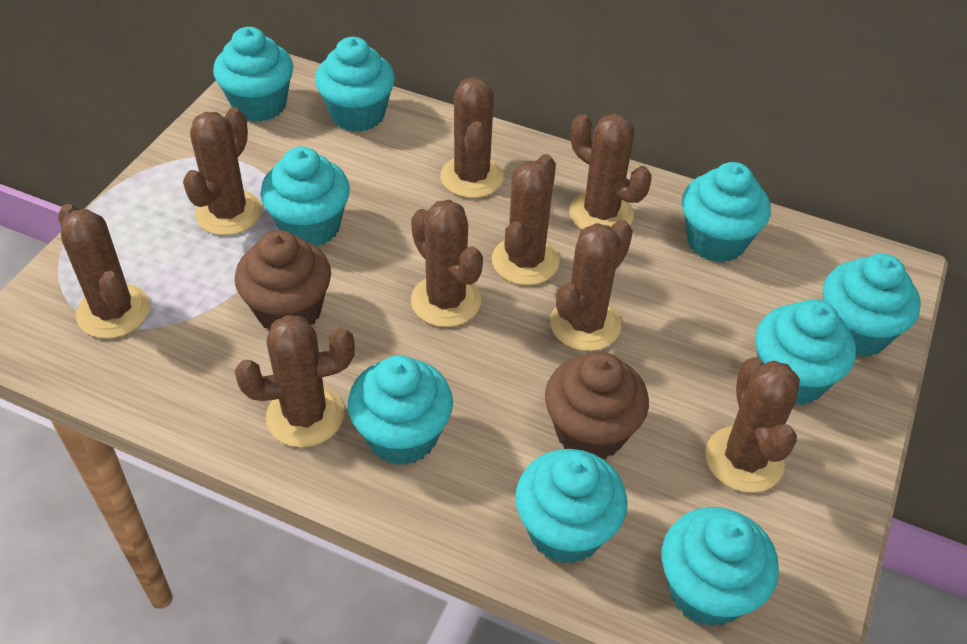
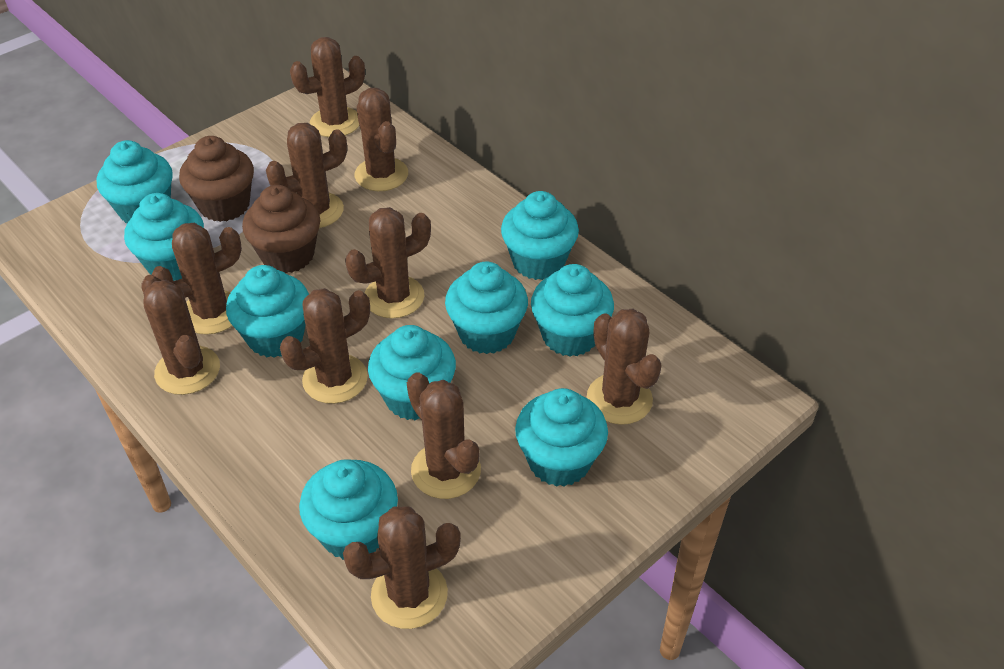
brown cactus: 9 -> 10

